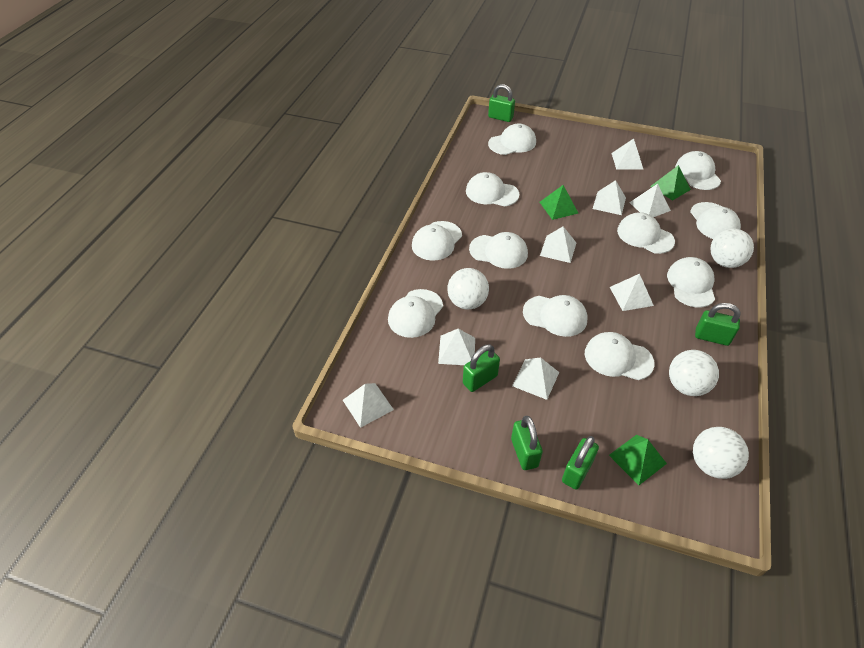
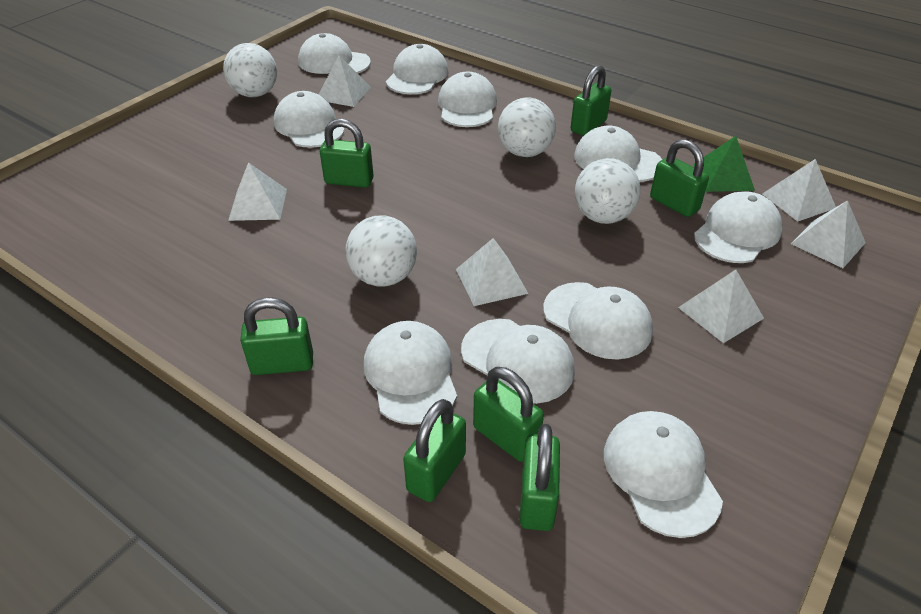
green padlock: 5 -> 7
green pyramid: 3 -> 1
white cap: 11 -> 10
white pyramid: 8 -> 6

